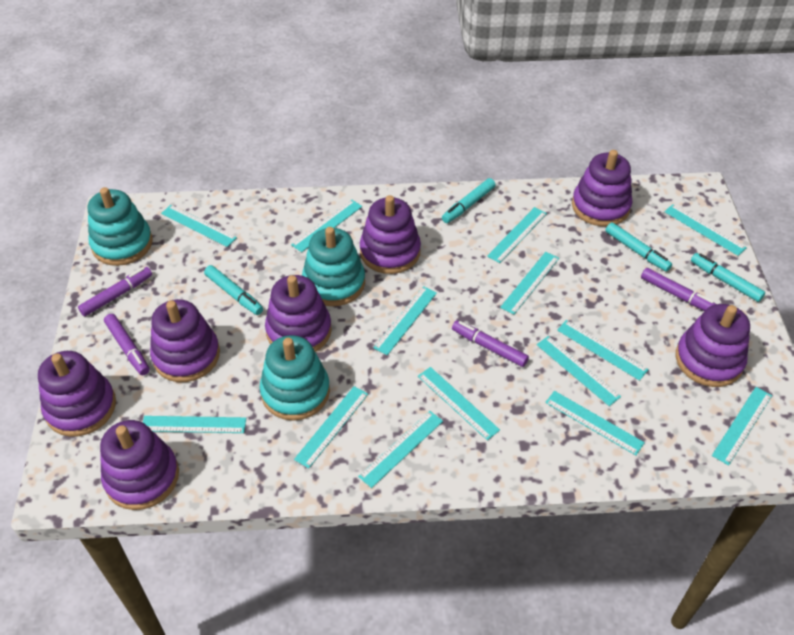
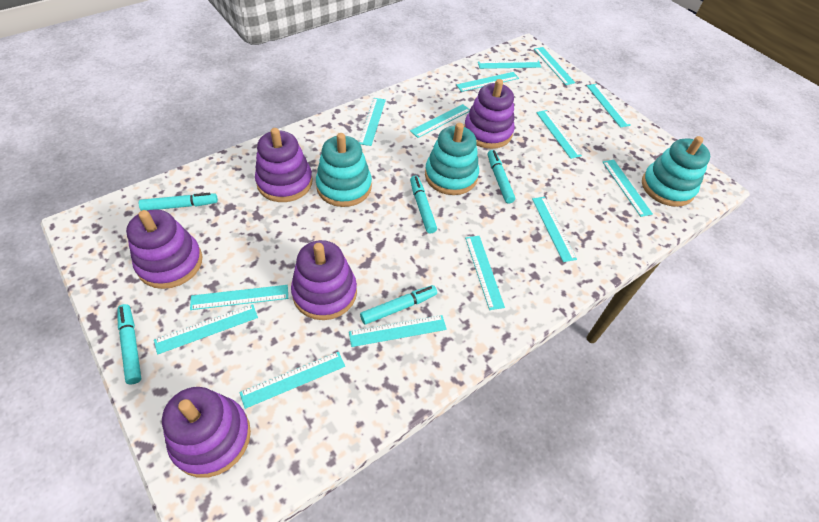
purple marker: 4 -> 0
purple stacking toy: 7 -> 5
turquoise marker: 4 -> 5

